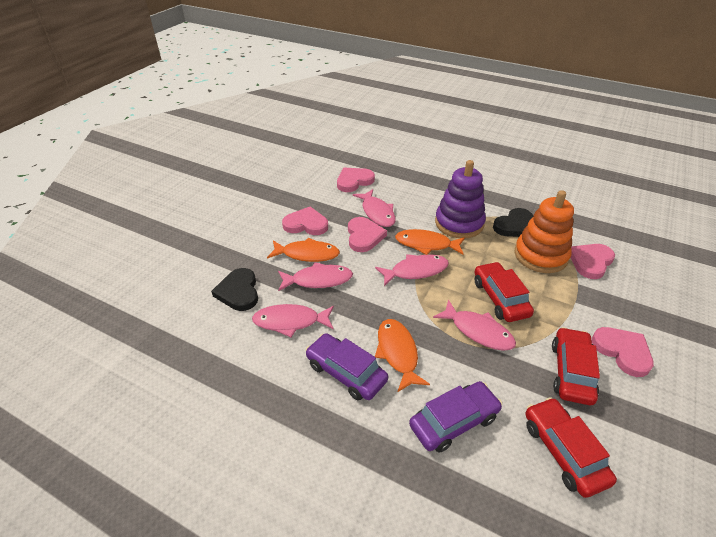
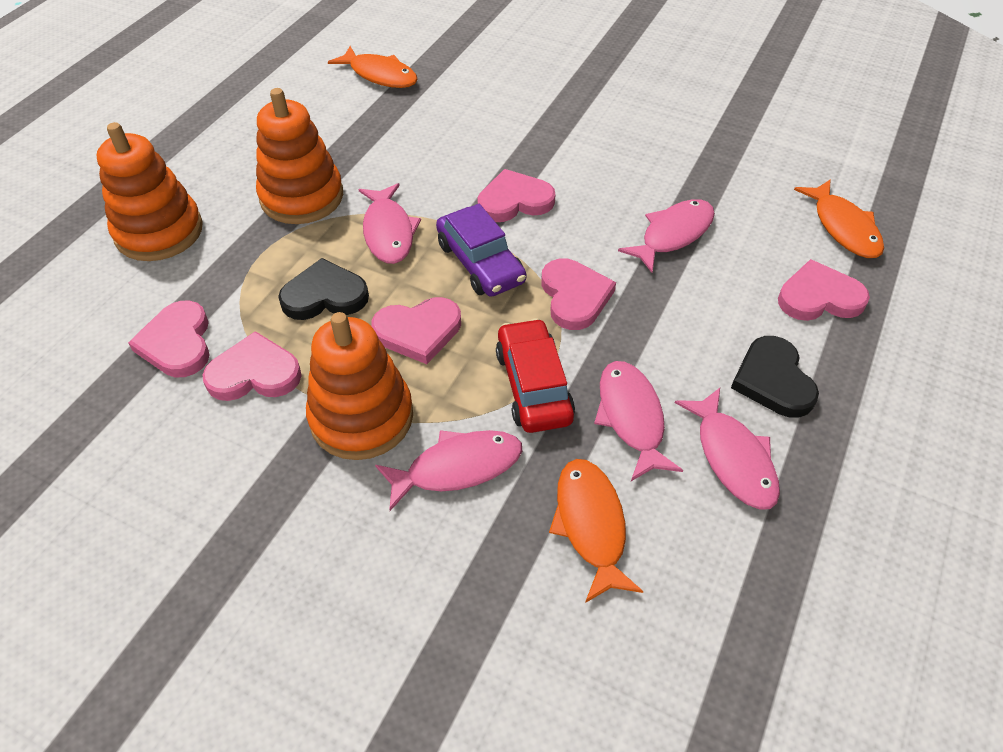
orange stacking toy: 1 -> 3
pink heart: 5 -> 6
purple car: 2 -> 1
purple stacking toy: 1 -> 0
red car: 3 -> 1

